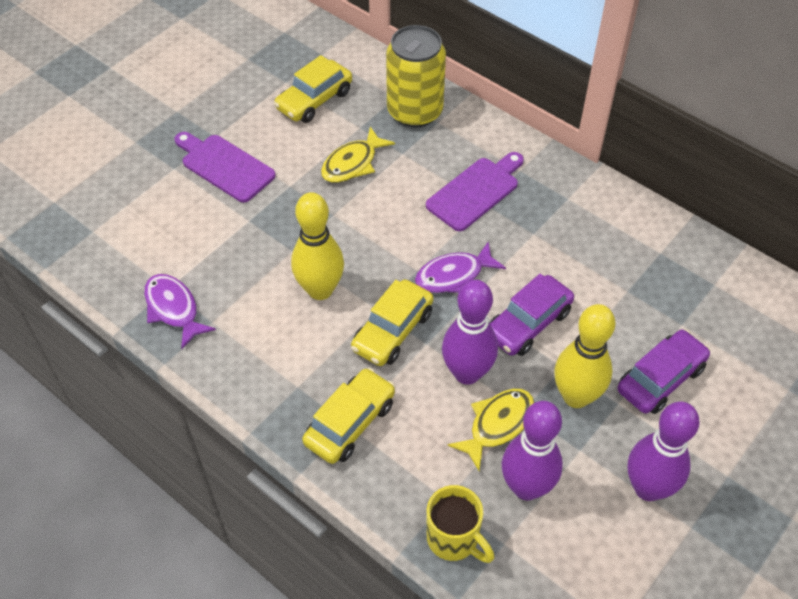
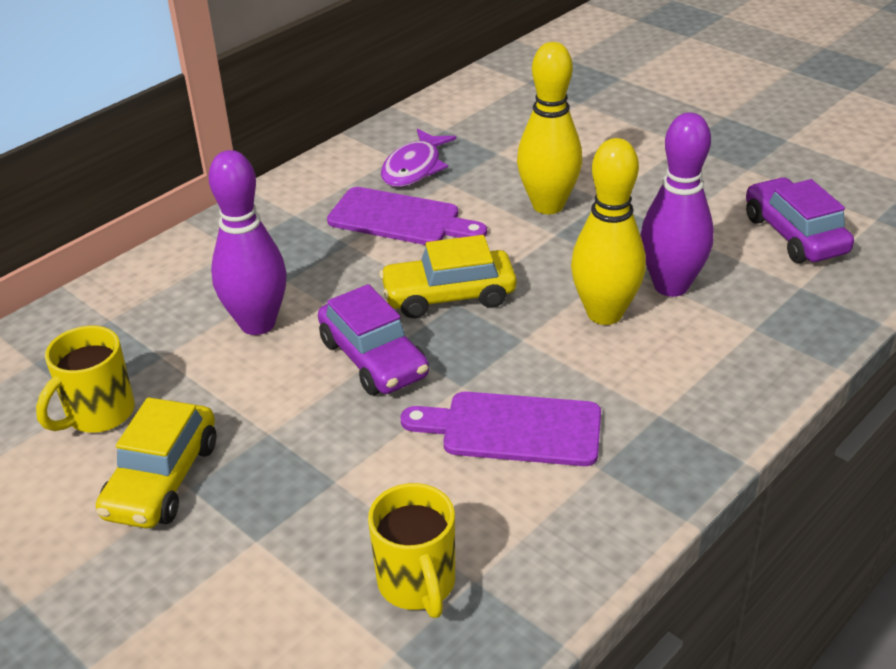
purple bowling pin: 3 -> 2
purple fish: 2 -> 1
yellow can: 1 -> 0
yellow car: 3 -> 2
yellow fish: 2 -> 0
yellow mug: 1 -> 2

